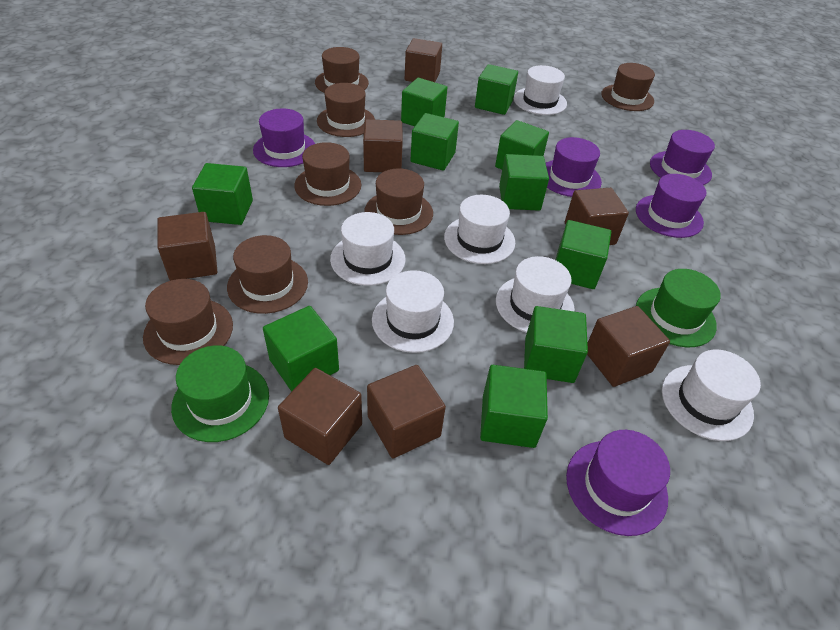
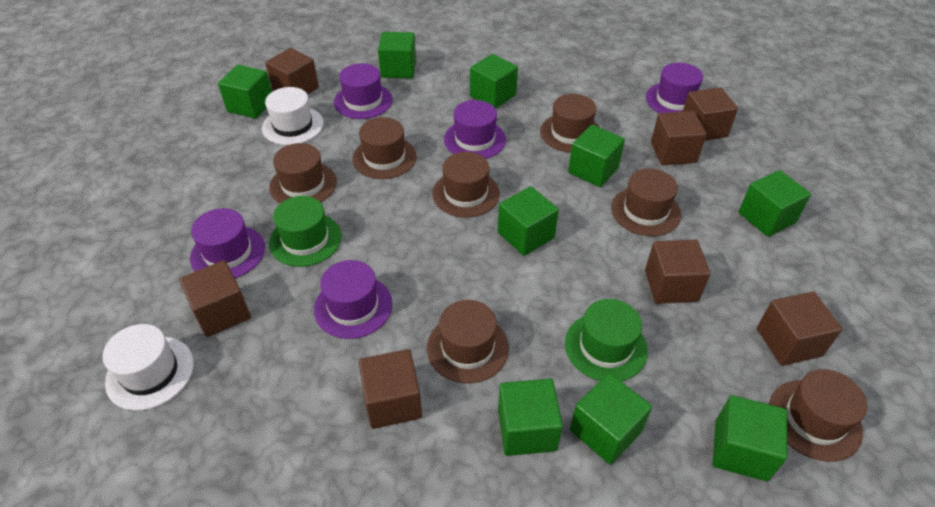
green cube: 10 -> 9
white hat: 6 -> 2

